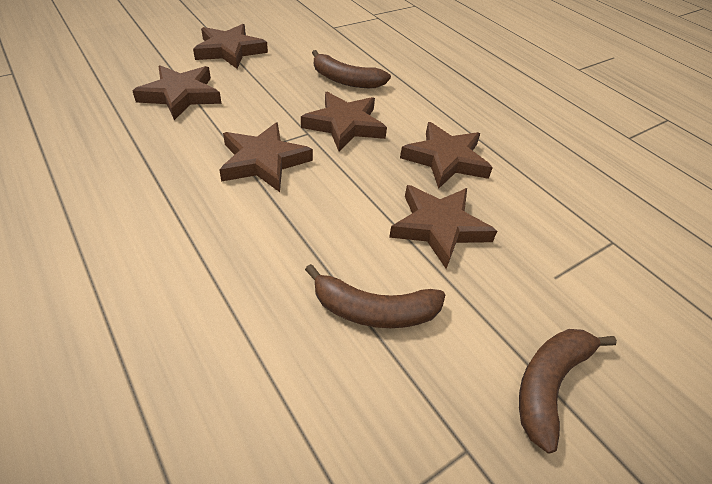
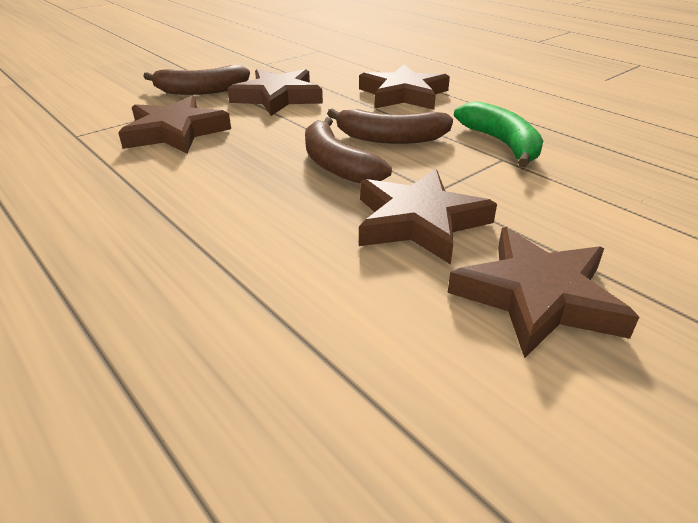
brown star: 6 -> 5
green banana: 0 -> 1

